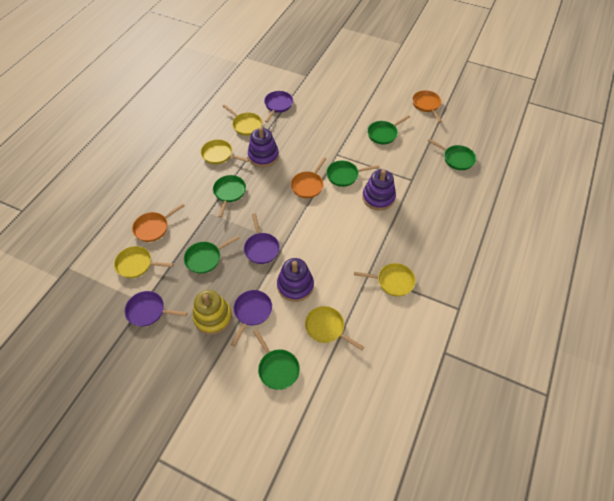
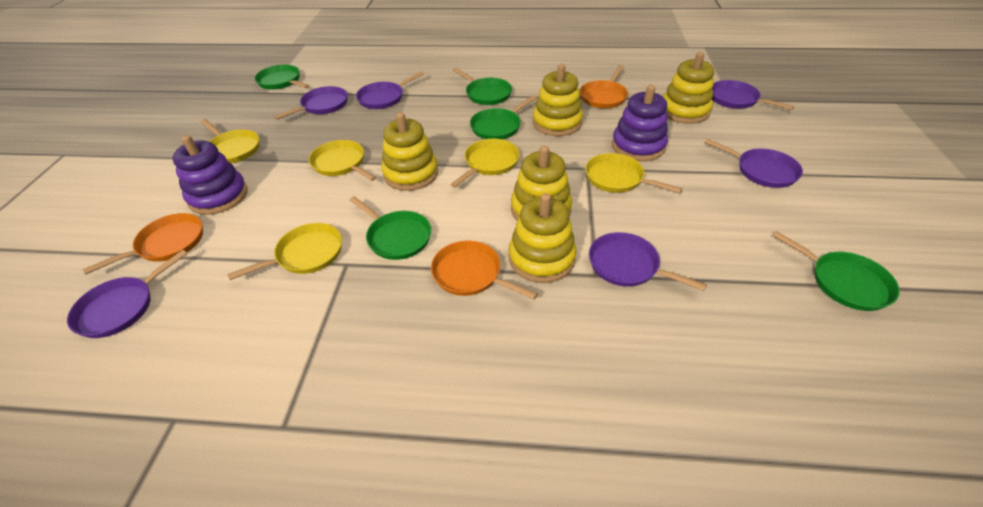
green pan: 6 -> 5
purple pan: 4 -> 6
purple stacking toy: 3 -> 2
yellow stacking toy: 1 -> 5

